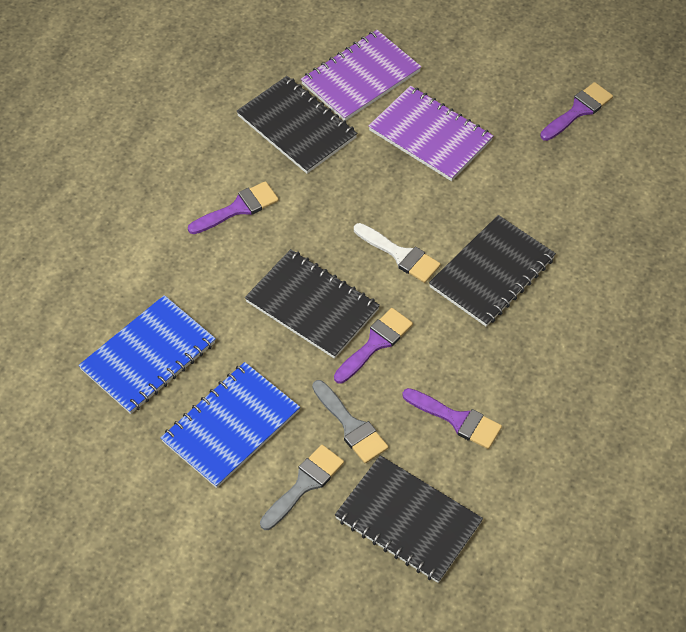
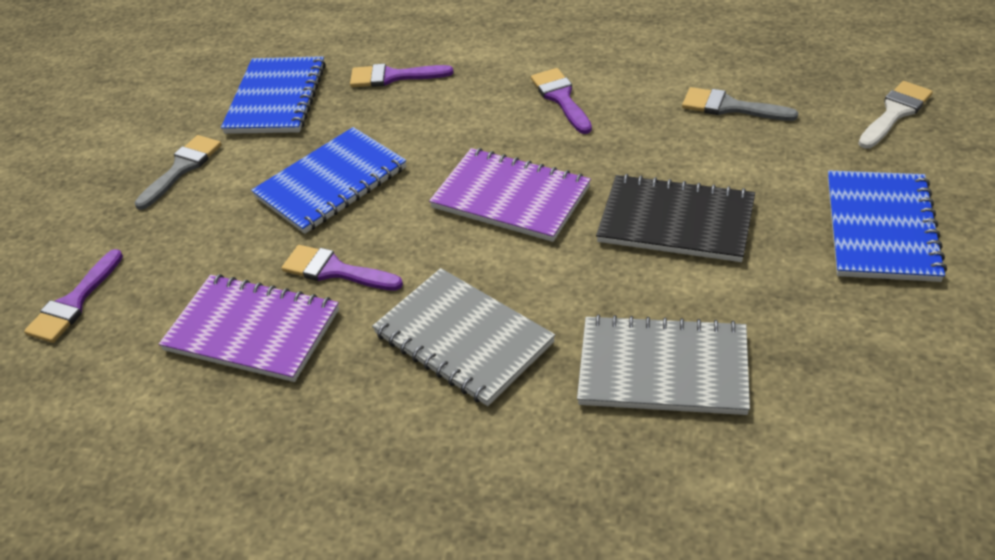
black notebook: 4 -> 1
blue notebook: 2 -> 3
grey notebook: 0 -> 2

